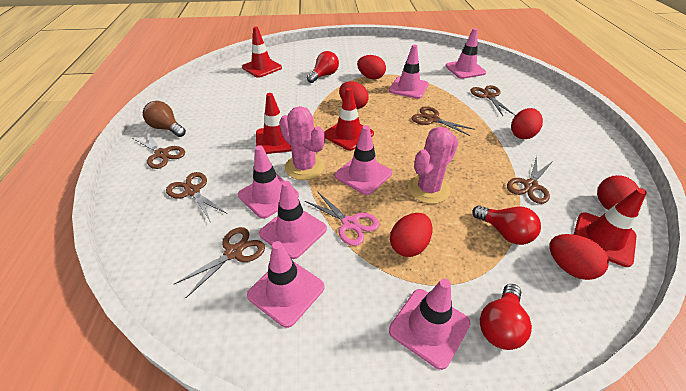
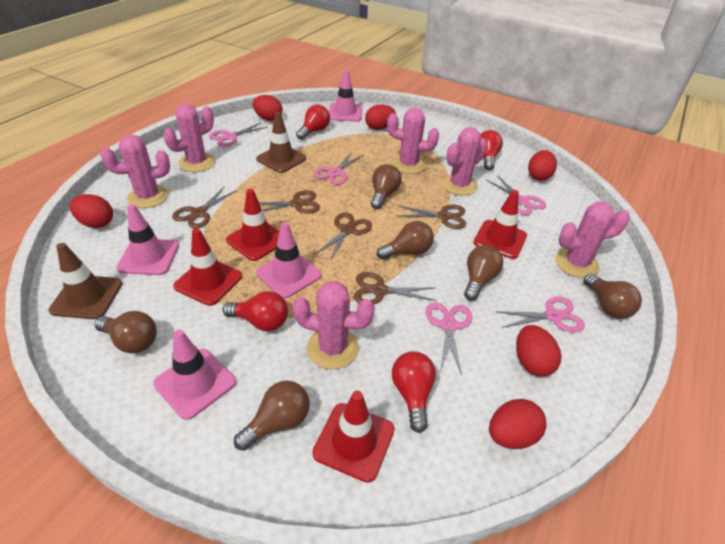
brown light bulb: 1 -> 6
brown scissors: 6 -> 5
brown traffic cone: 0 -> 2
pink cactus: 2 -> 6
pink scissors: 1 -> 5
pink traffic cone: 7 -> 4
red light bulb: 3 -> 4

